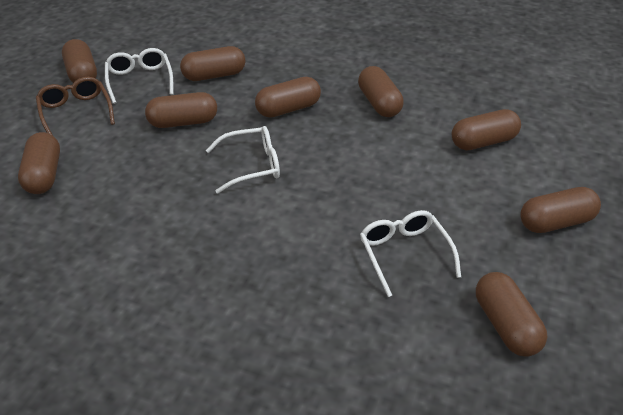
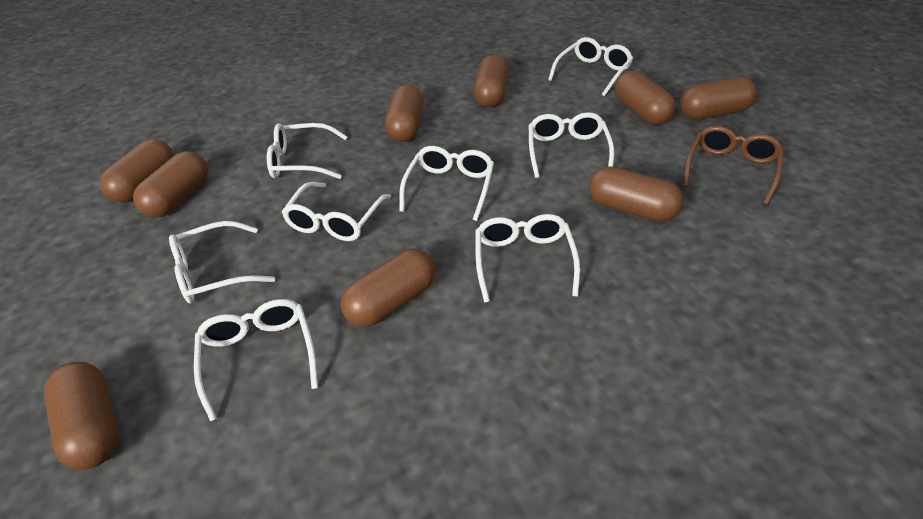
white glasses: 3 -> 8

